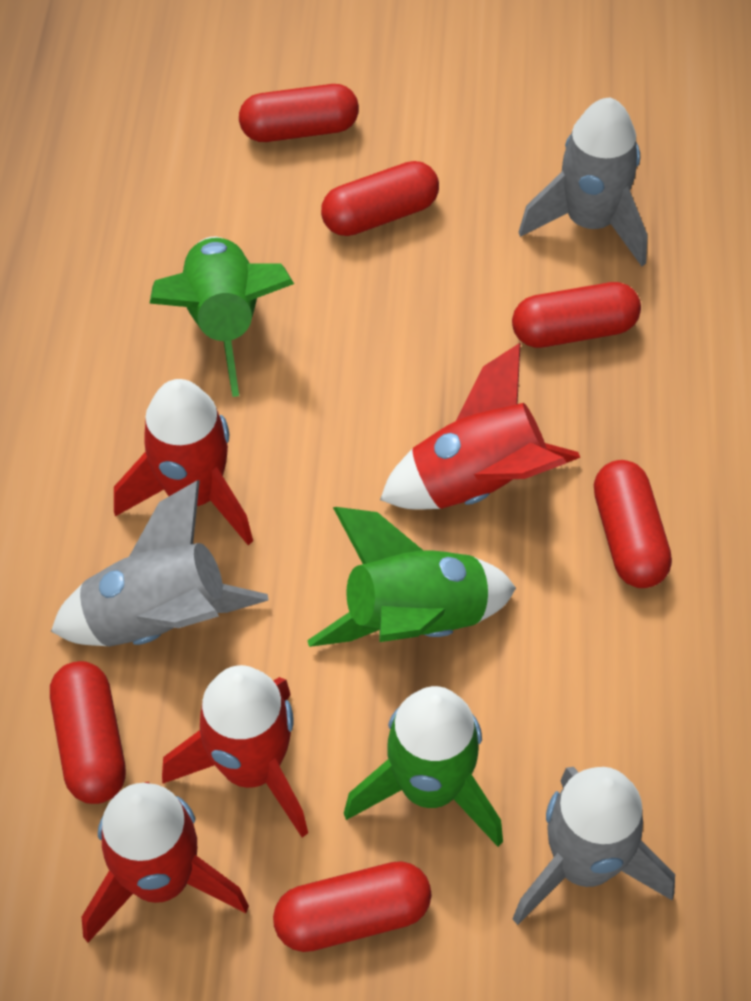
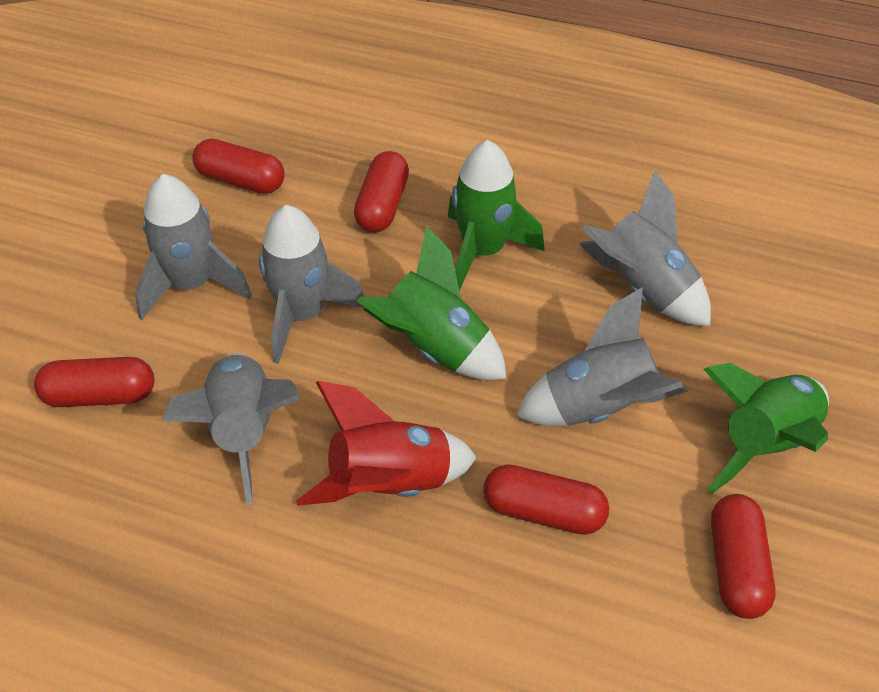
grey rocket: 3 -> 5
red capsule: 6 -> 5
red rocket: 4 -> 1

